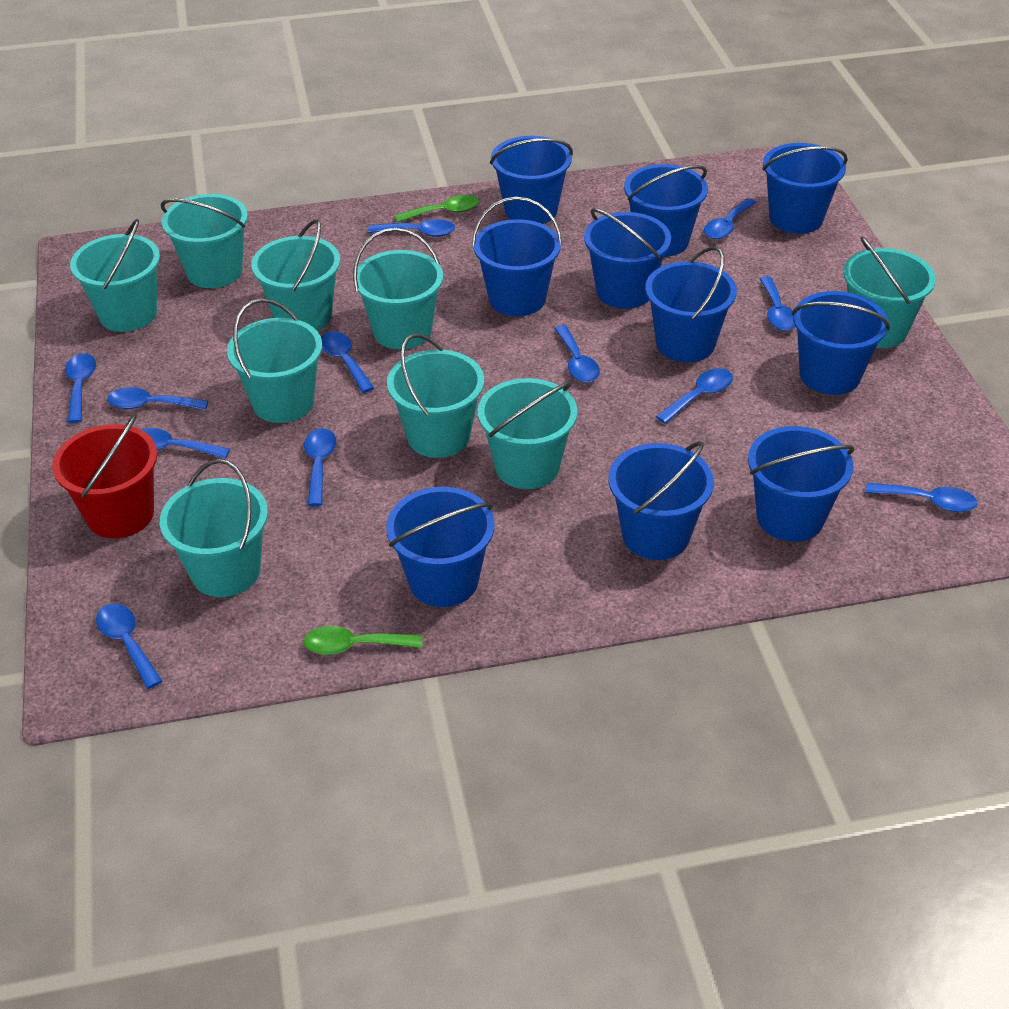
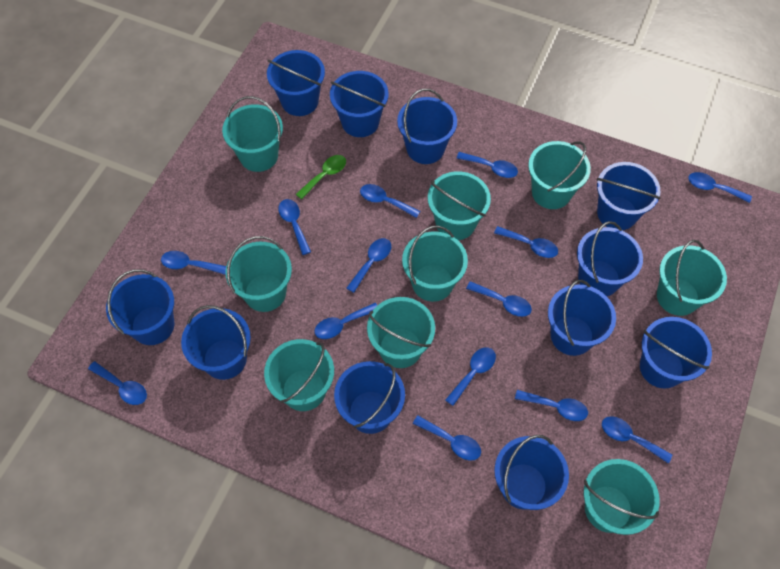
blue bucket: 10 -> 11
blue spoon: 12 -> 14
green spoon: 2 -> 1
red bucket: 1 -> 0

